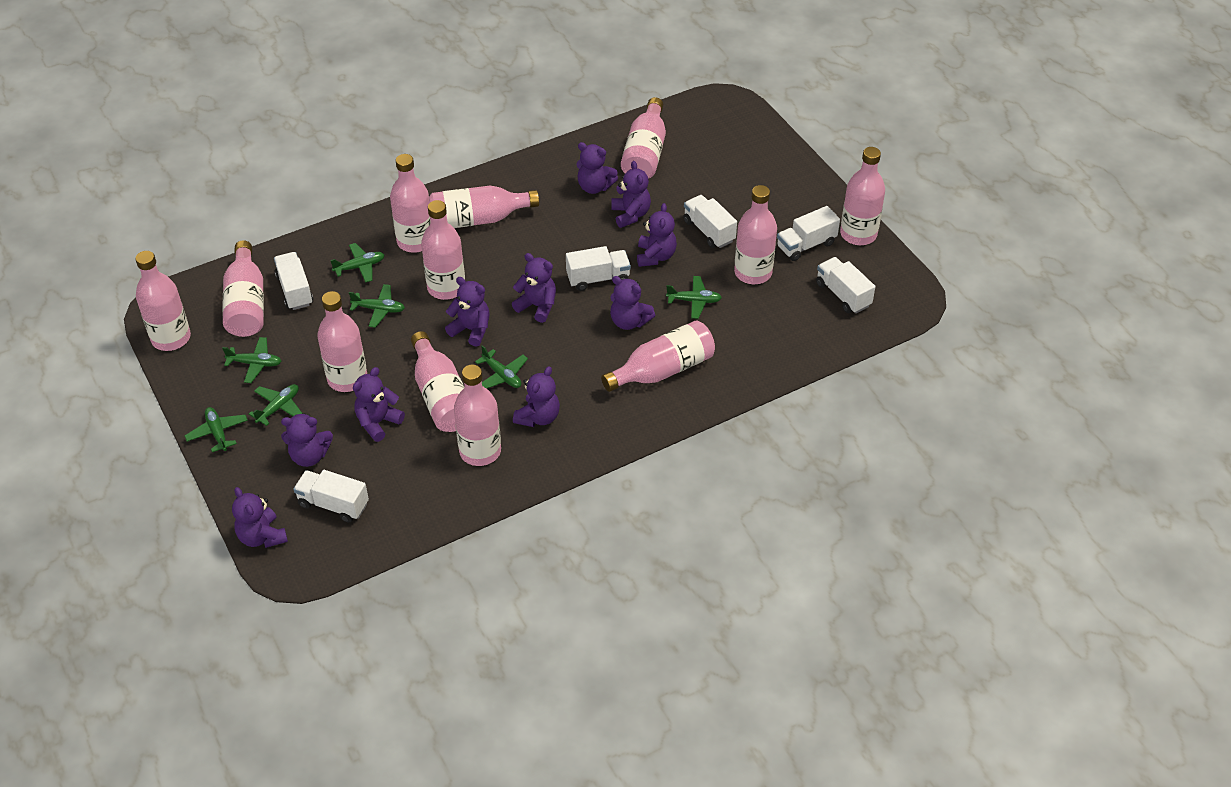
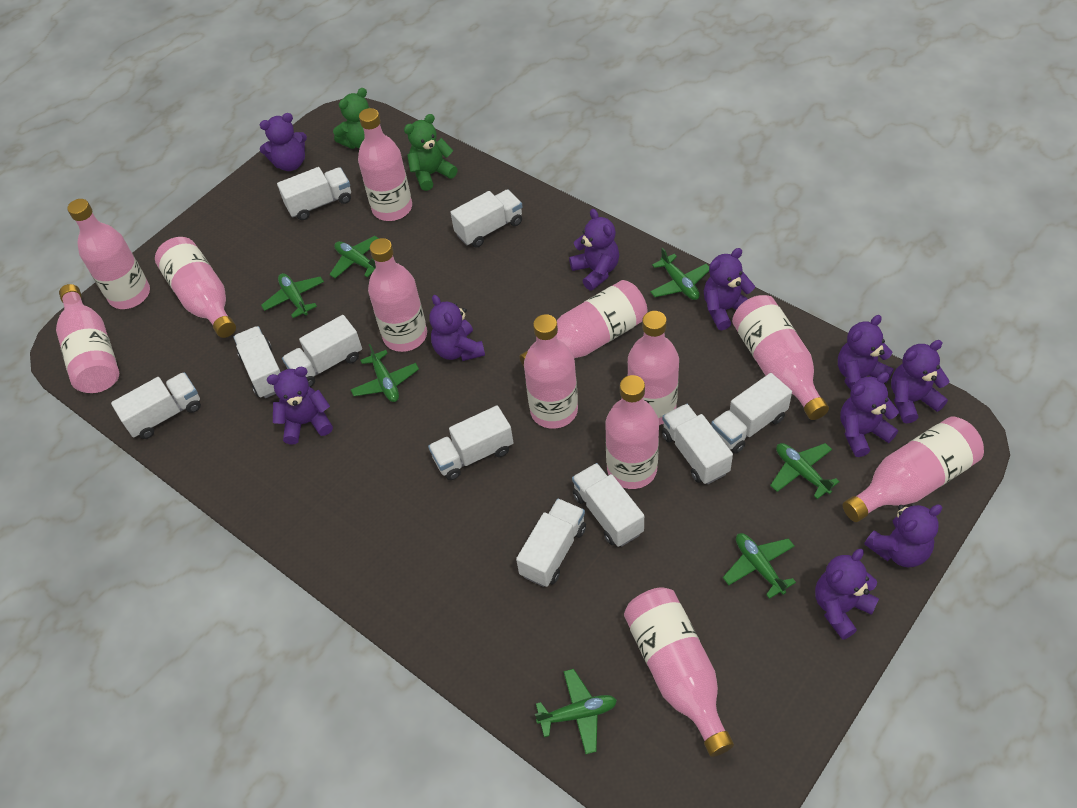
green teddy bear: 0 -> 2
white truck: 6 -> 10

